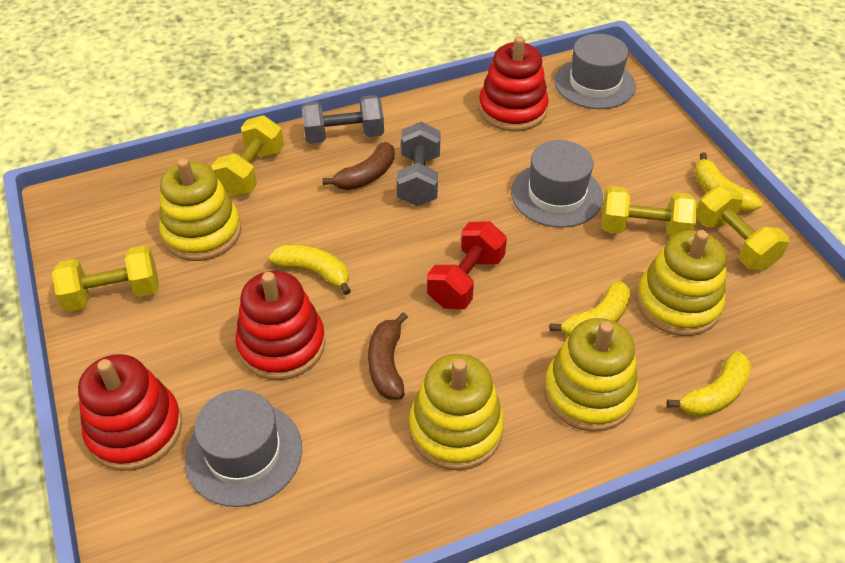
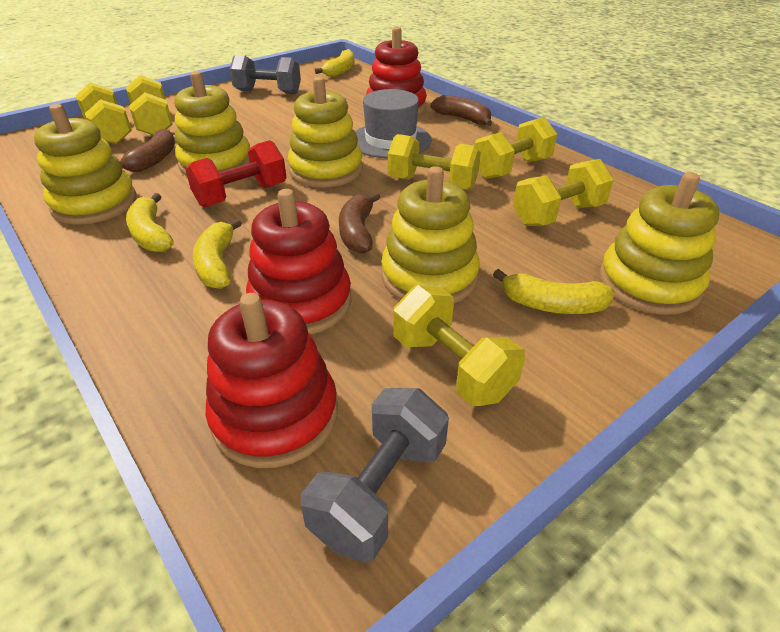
brown banana: 2 -> 3
grey hat: 3 -> 1
yellow dumbbell: 4 -> 6
yellow stacking toy: 4 -> 5

